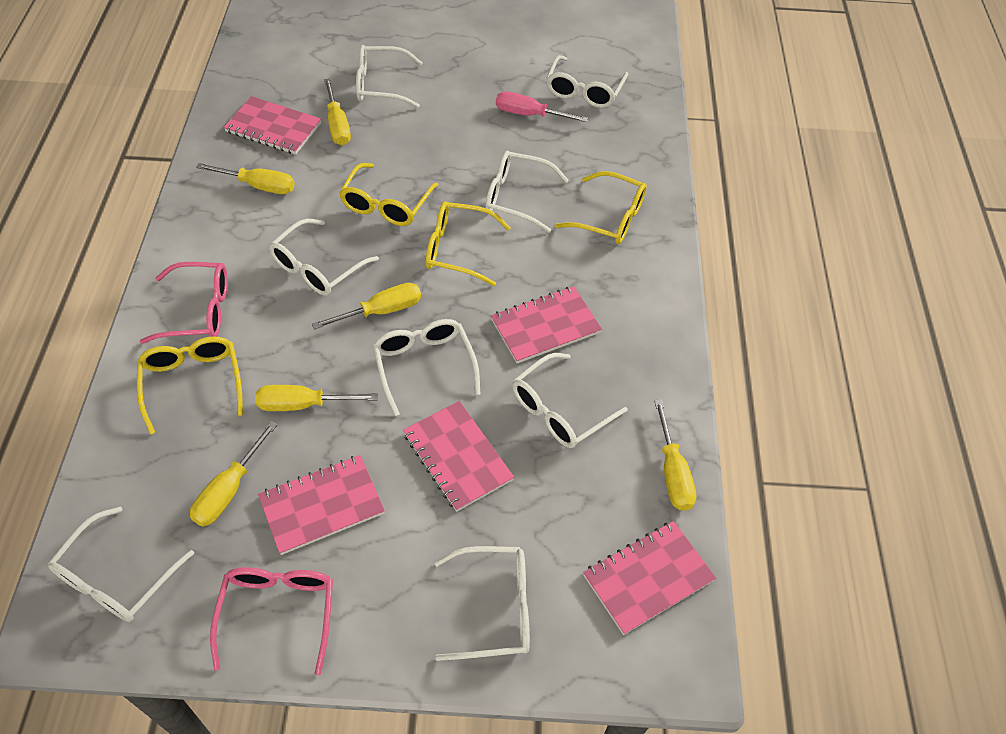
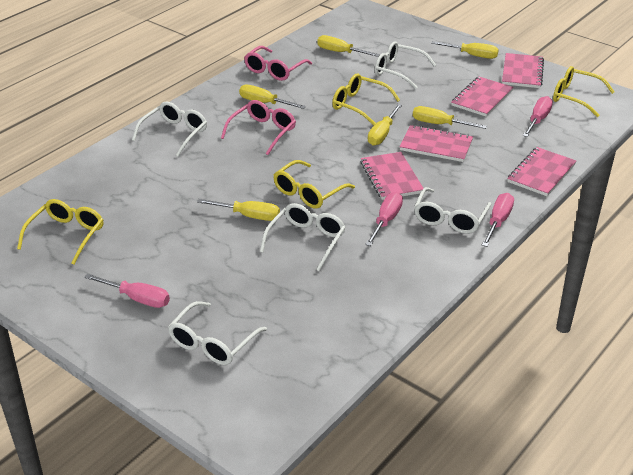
pink screwdriver: 1 -> 4
white glasses: 8 -> 5

